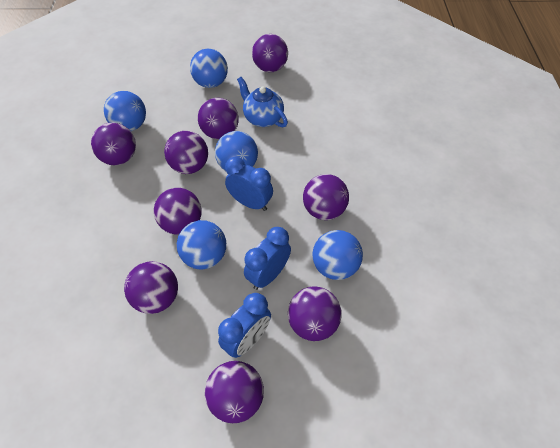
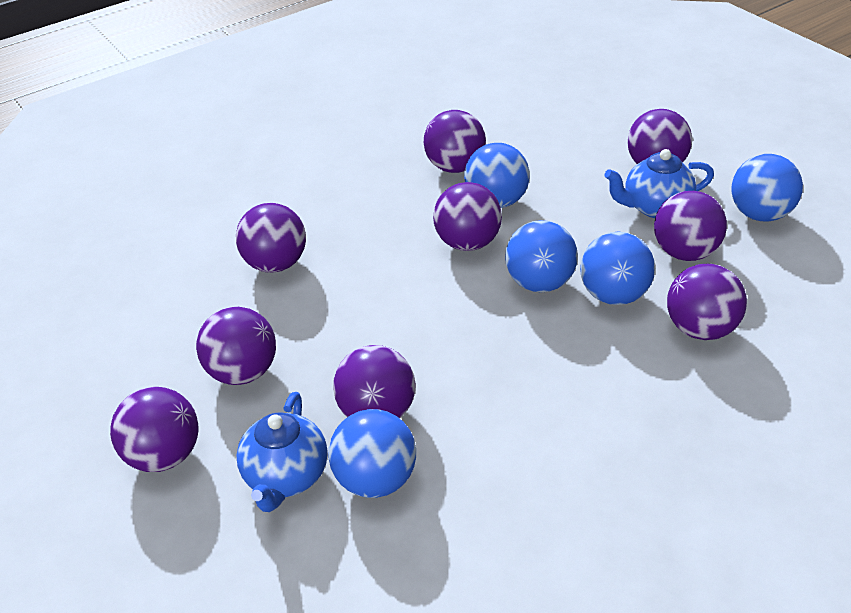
blue clock: 3 -> 0
blue teapot: 1 -> 2

